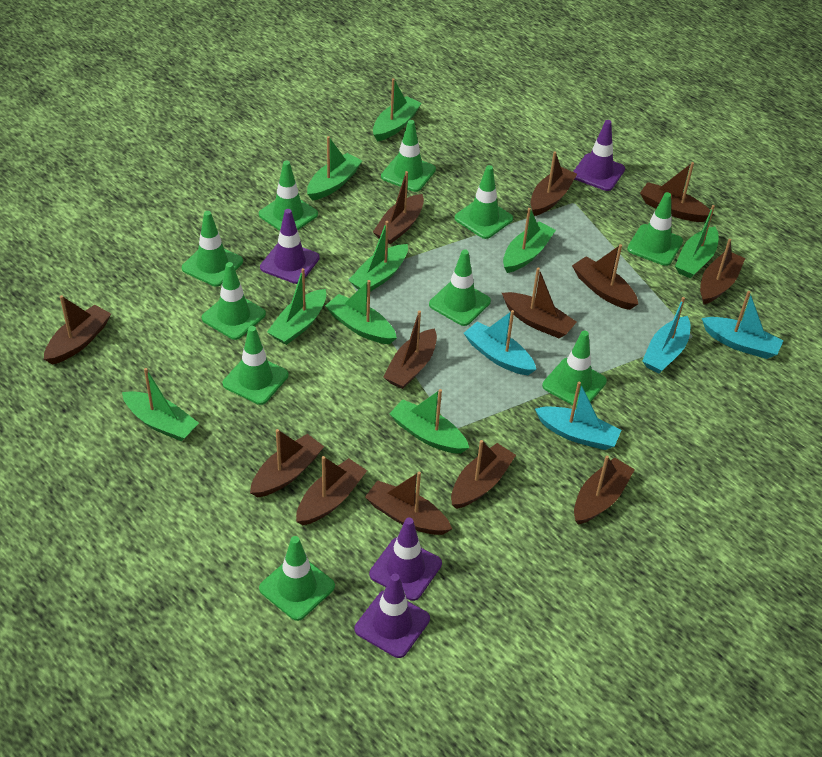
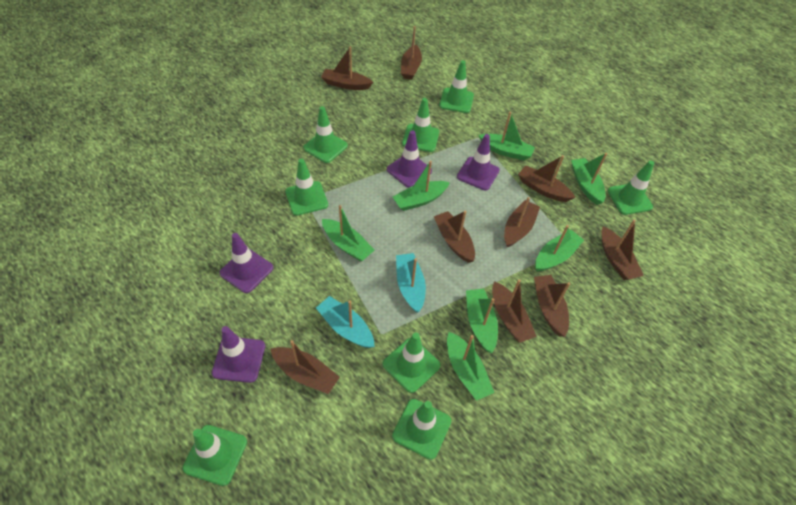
brown boat: 13 -> 9
green boat: 9 -> 7
green traffic cone: 10 -> 8
turquoise boat: 4 -> 2

